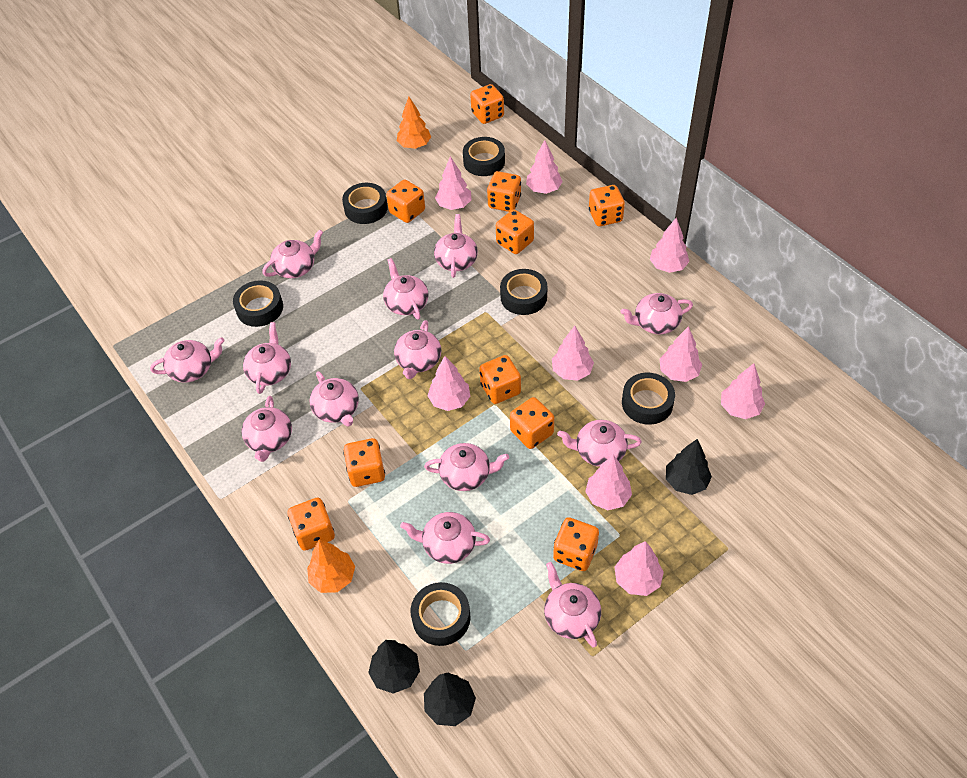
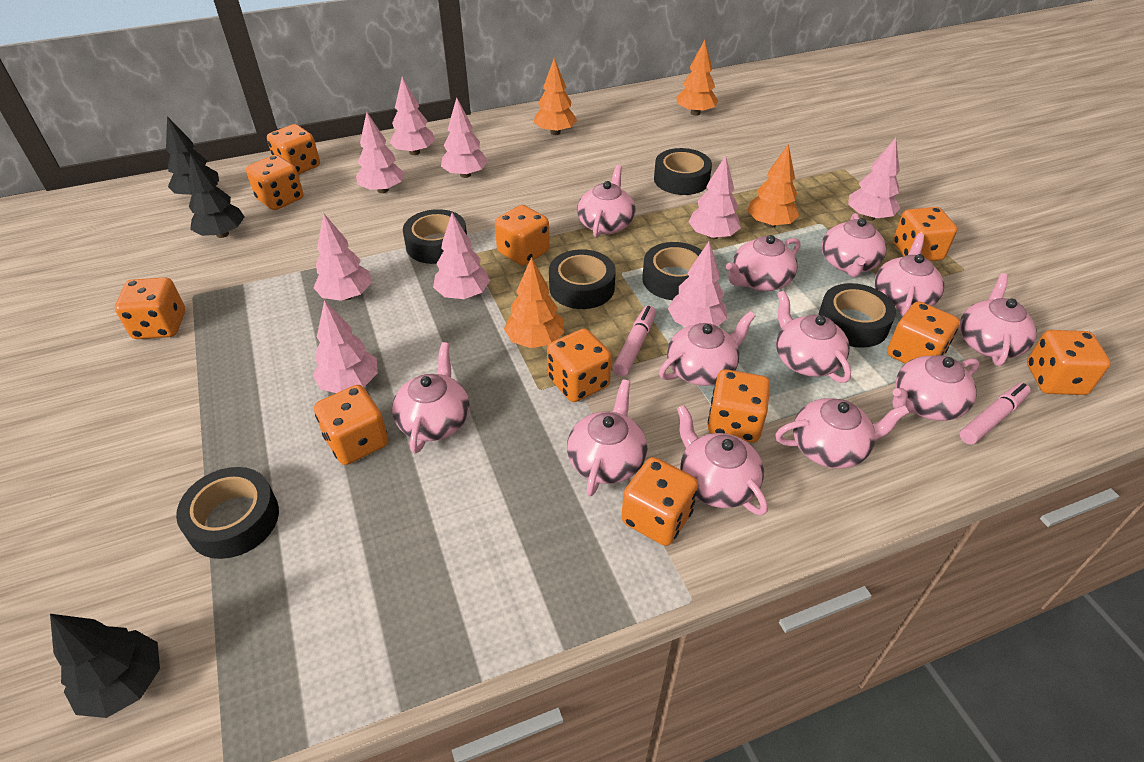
orange dice: 10 -> 11
orange tree: 2 -> 4
pink marker: 0 -> 2
pink teapot: 13 -> 12

